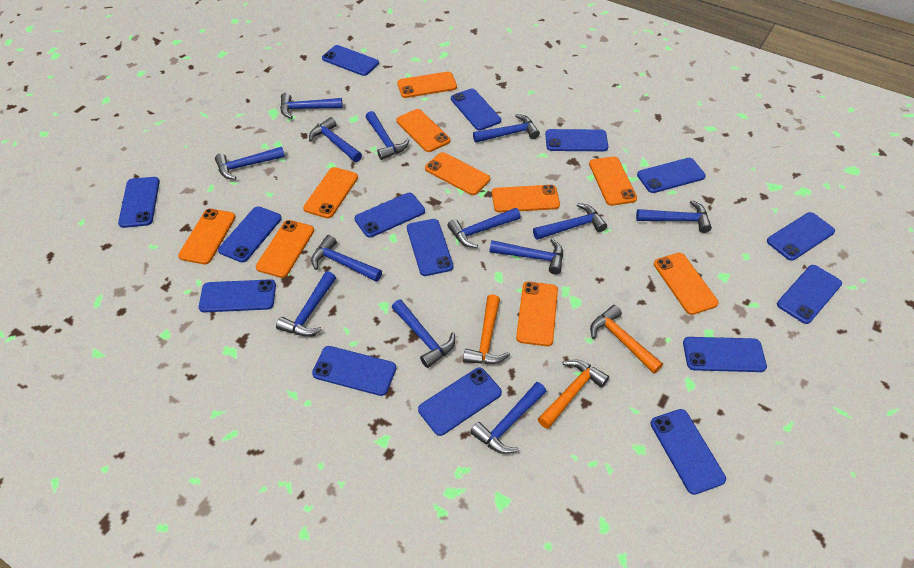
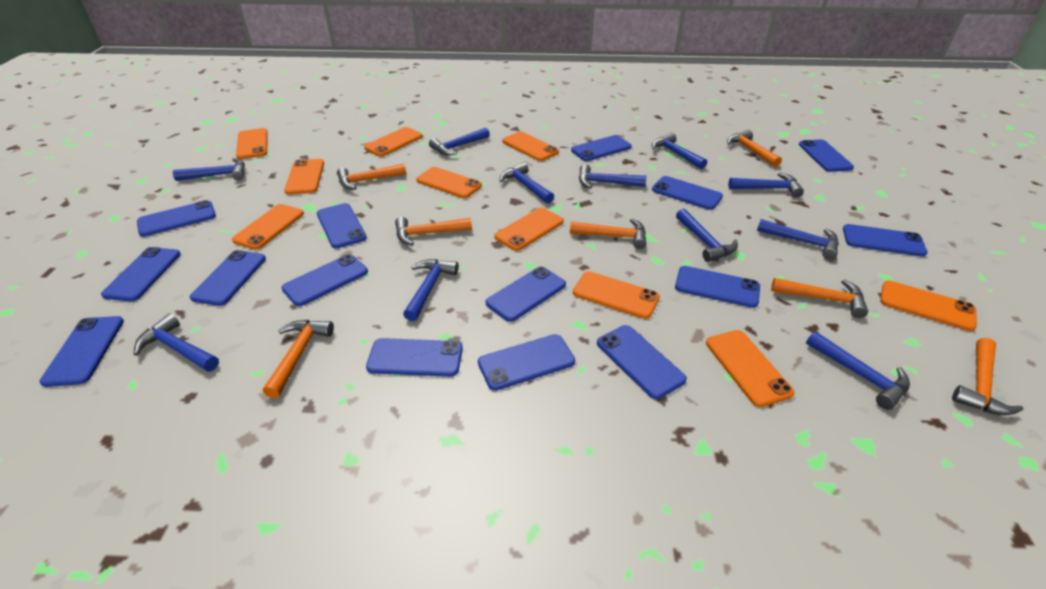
blue hammer: 13 -> 11
orange hammer: 3 -> 7

